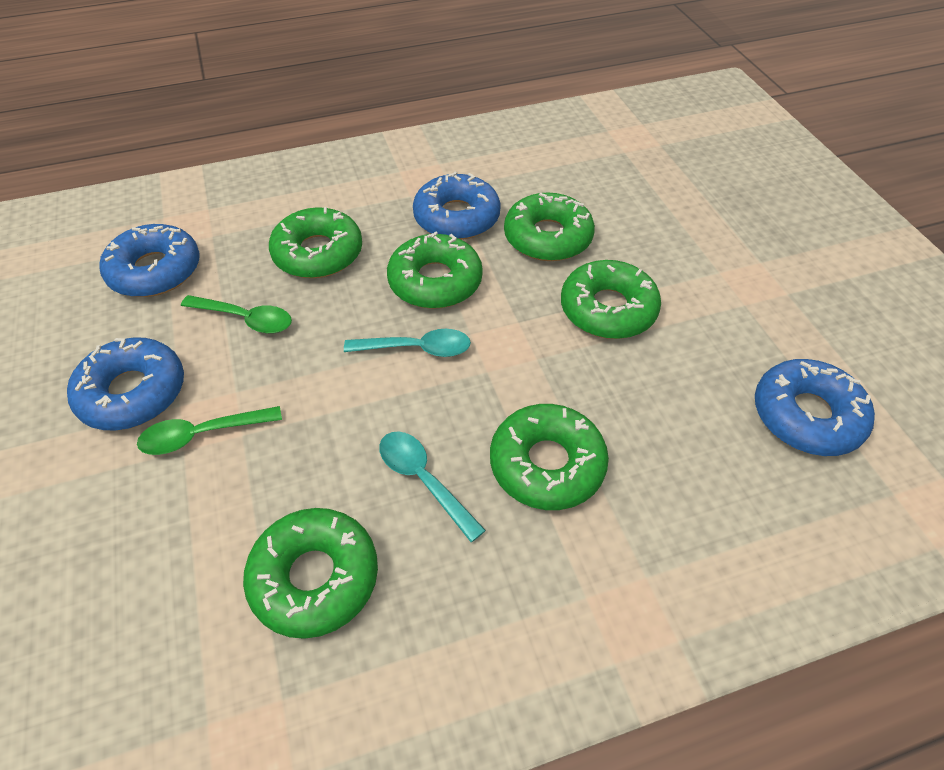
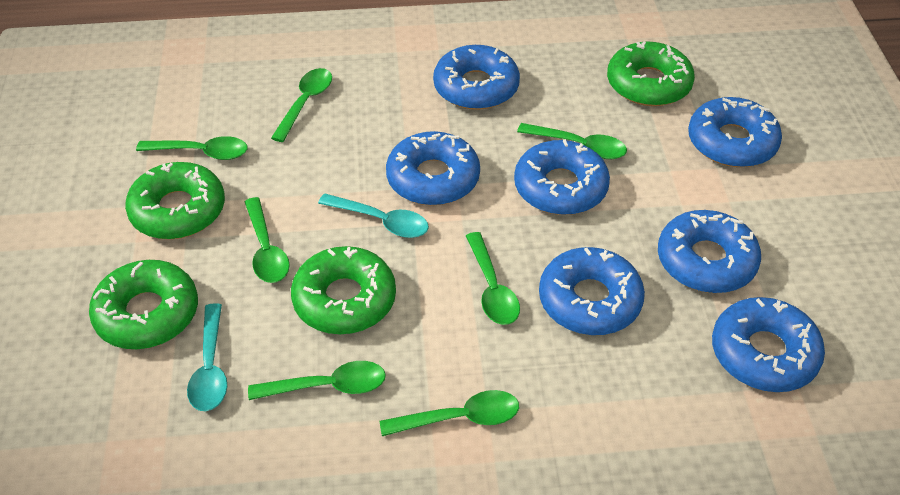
blue donut: 4 -> 7
green donut: 6 -> 4
green spoon: 2 -> 7

